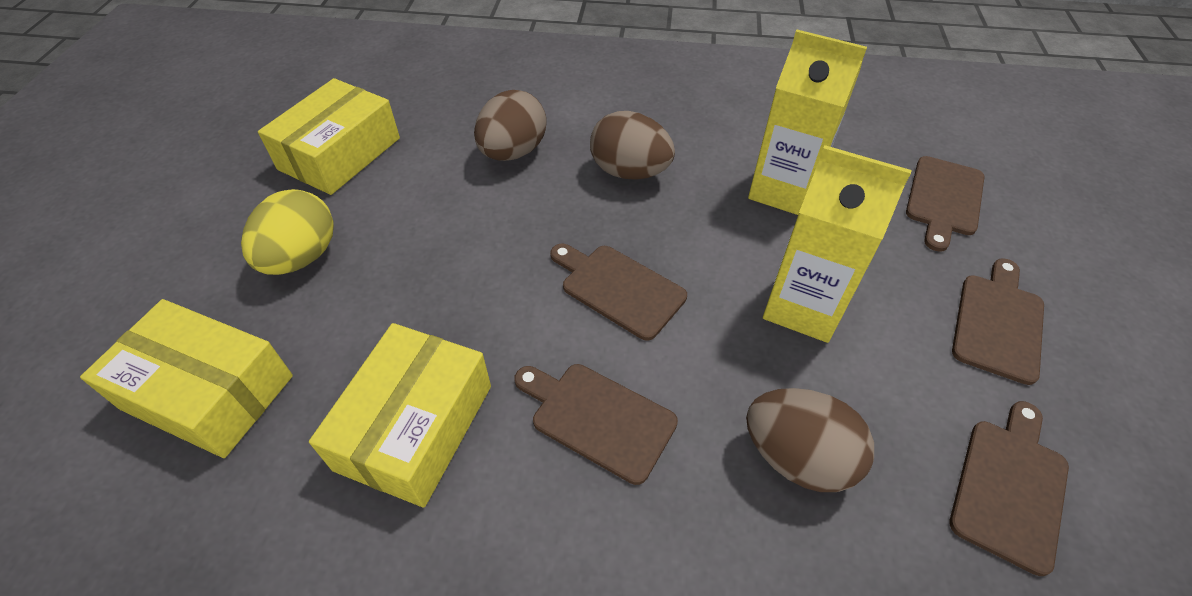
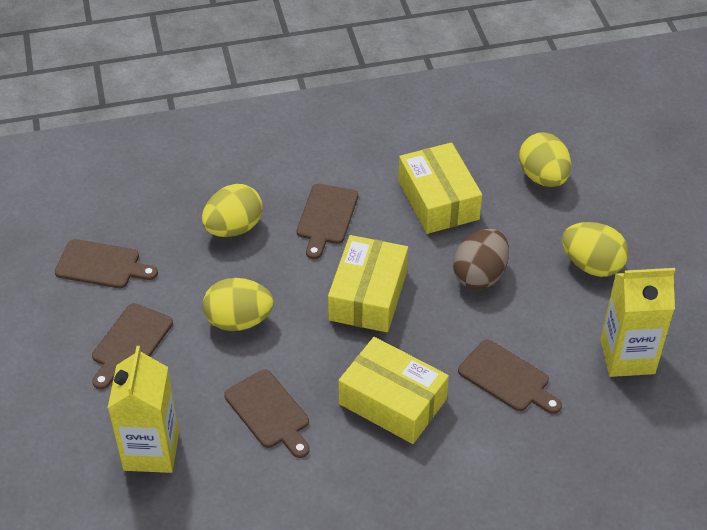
brown egg: 3 -> 1
yellow egg: 1 -> 4

